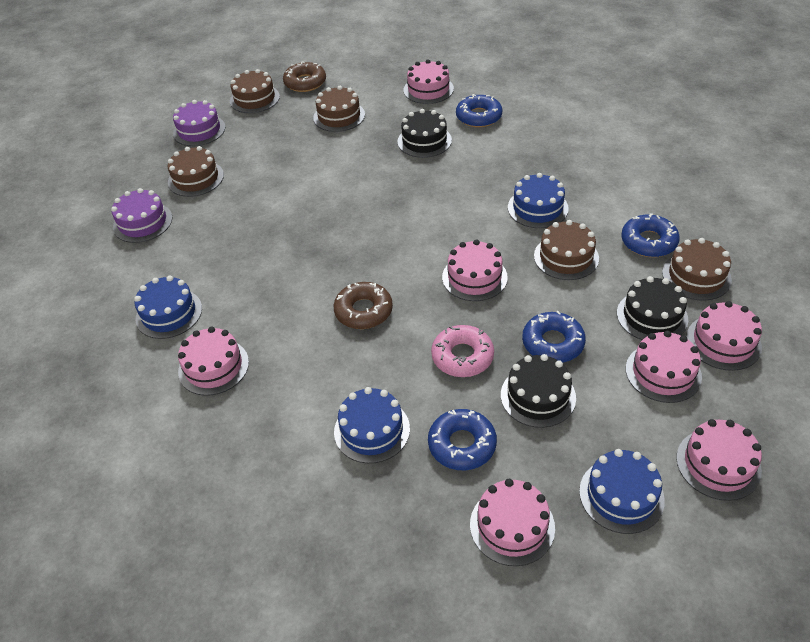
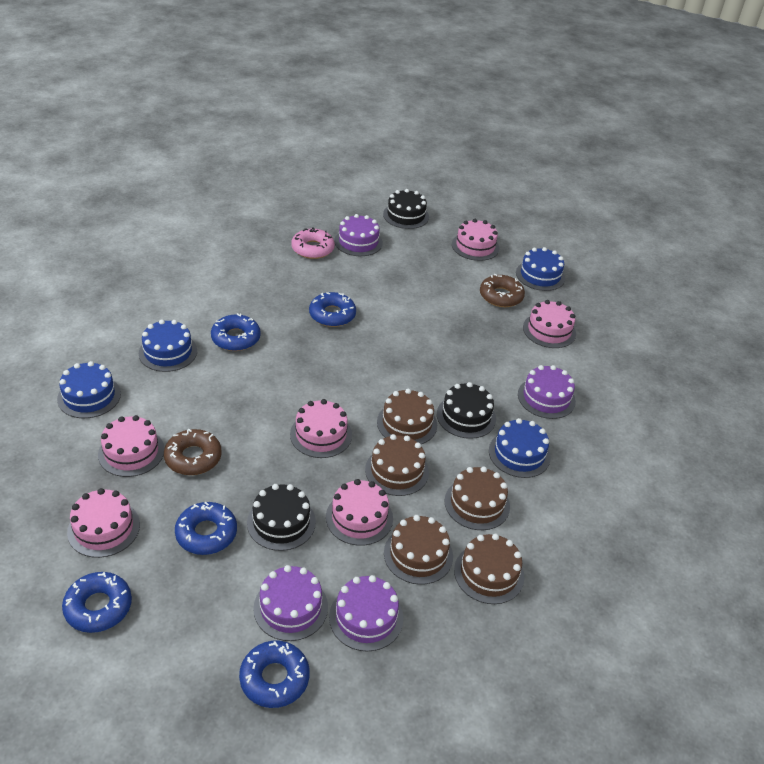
blue donut: 4 -> 5
pink cake: 7 -> 6
purple cake: 2 -> 4

